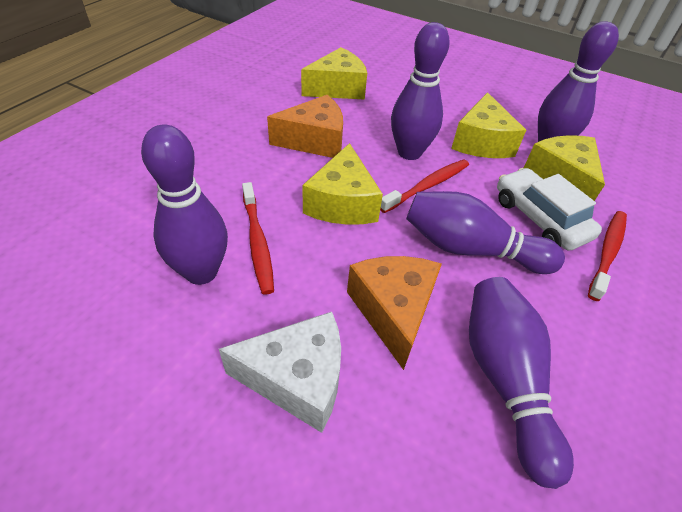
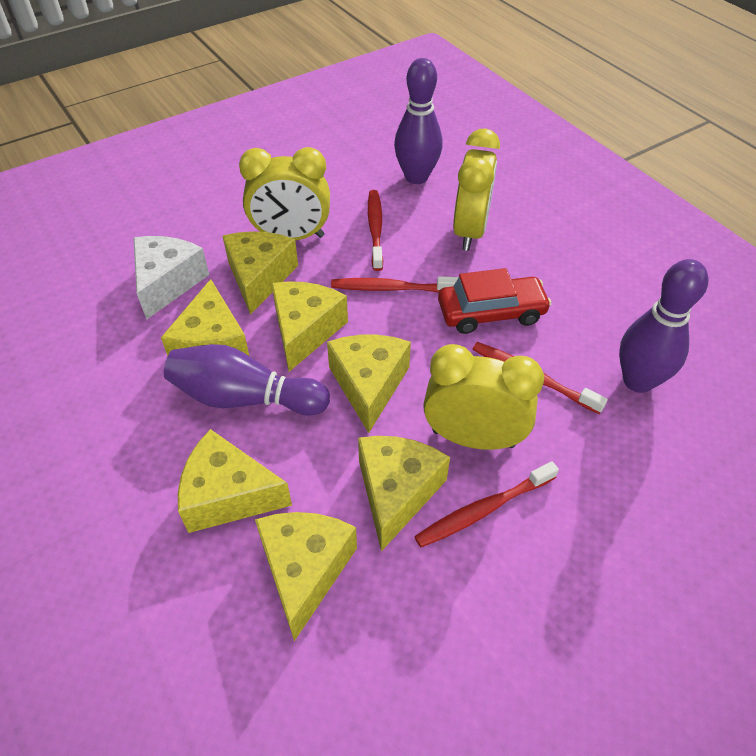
orange cheese: 2 -> 0
purple bowling pin: 5 -> 3
red car: 0 -> 1
red toothbrush: 3 -> 4
white car: 1 -> 0
yellow cheese: 4 -> 7
yellow clock: 0 -> 3

